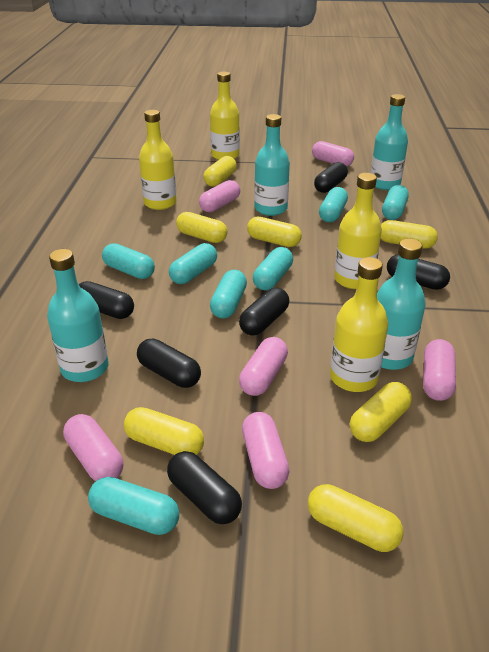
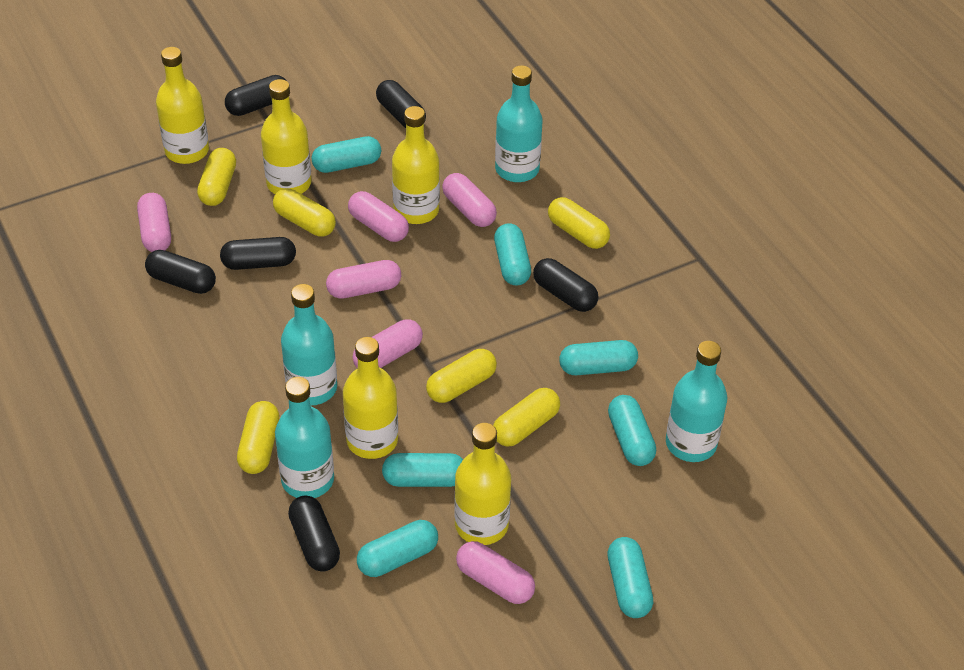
yellow bottle: 4 -> 5
yellow capsule: 7 -> 6

